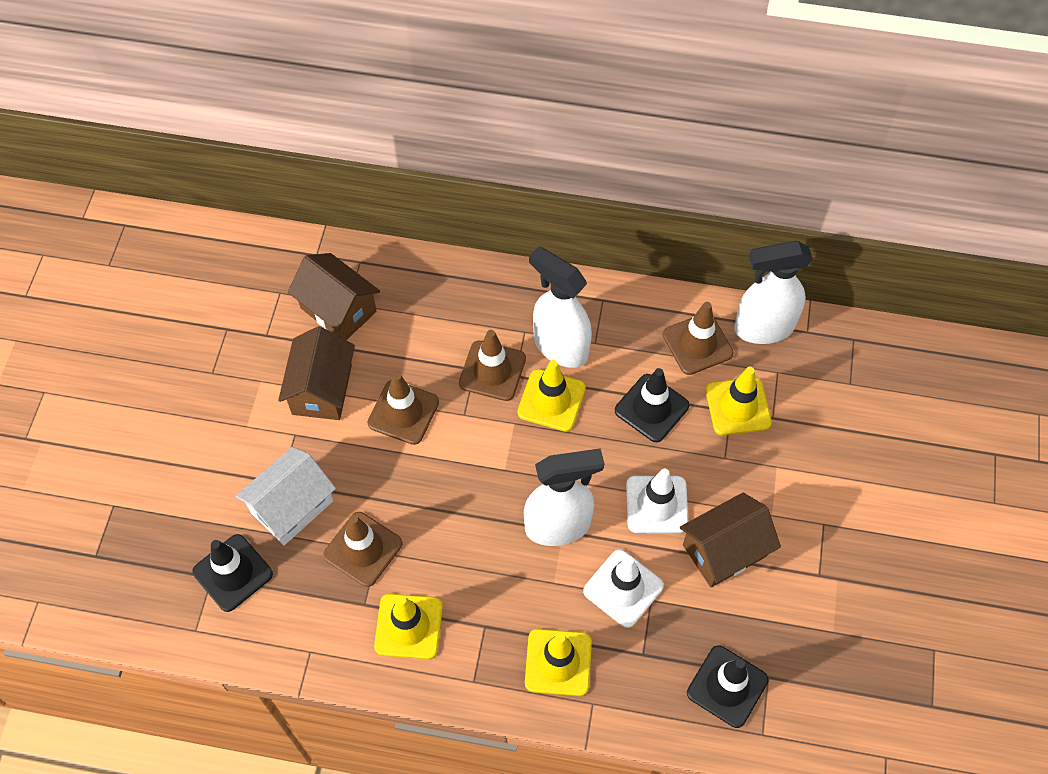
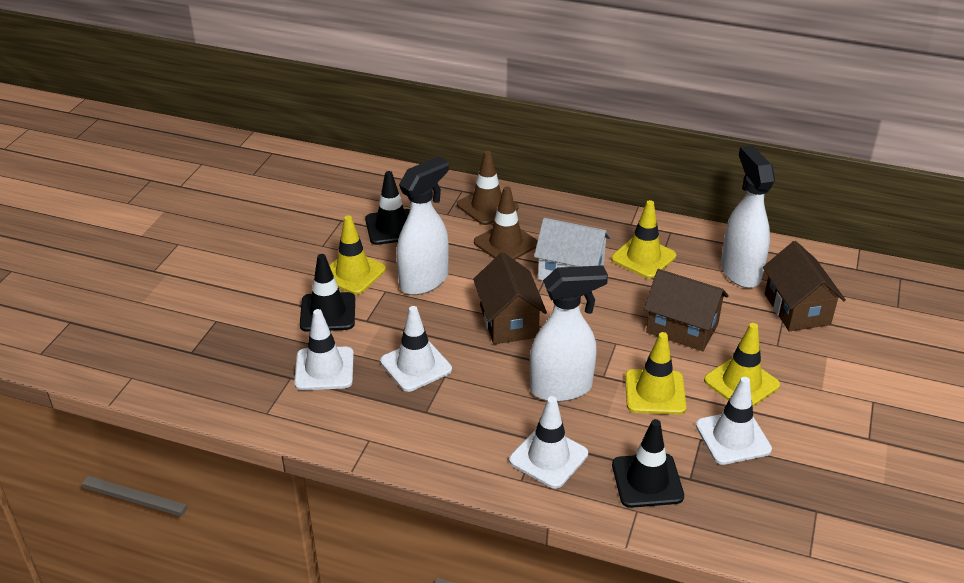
brown traffic cone: 4 -> 2
white traffic cone: 2 -> 4

